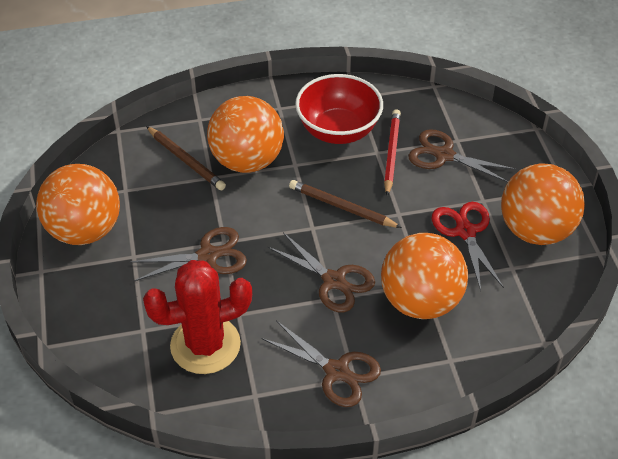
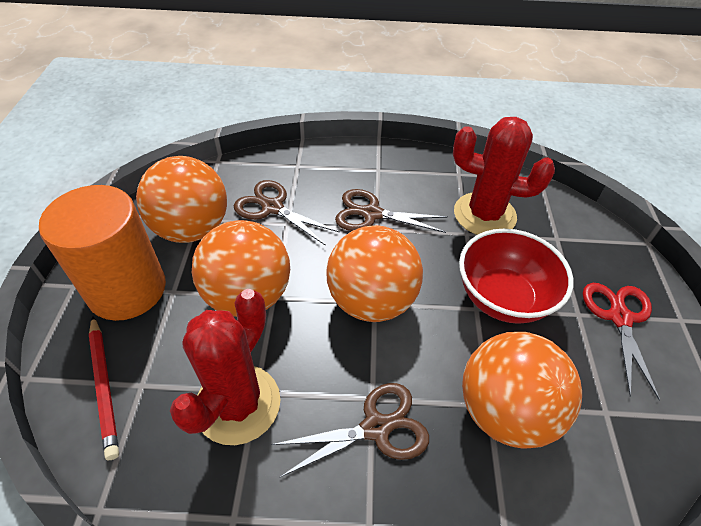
brown pencil: 2 -> 0
brown scissors: 4 -> 3
orange cylinder: 0 -> 1
red cactus: 1 -> 2

